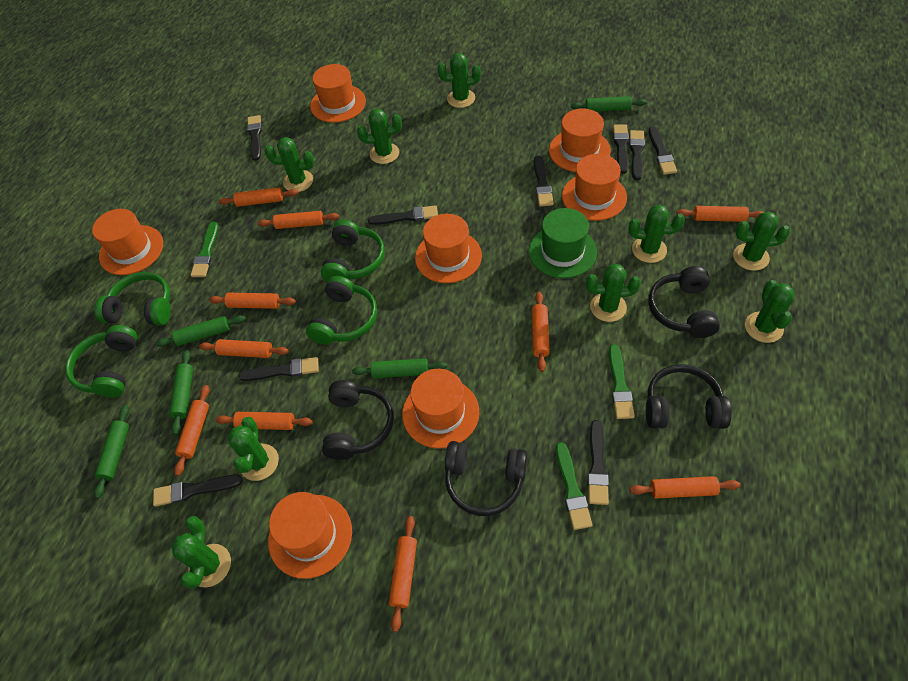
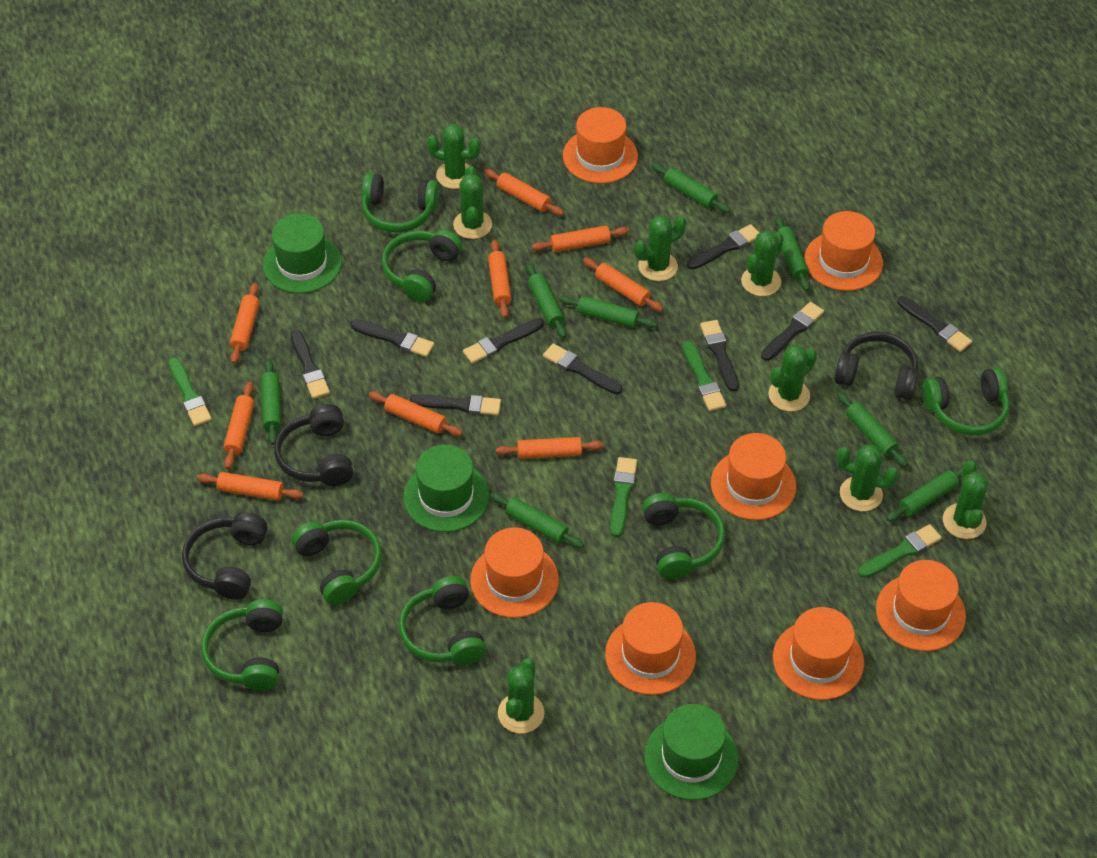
black headphones: 4 -> 3
green brush: 3 -> 4
green cactus: 9 -> 8
green hat: 1 -> 3
green headphones: 4 -> 7
green rolling pin: 5 -> 8
orange rolling pin: 10 -> 9

